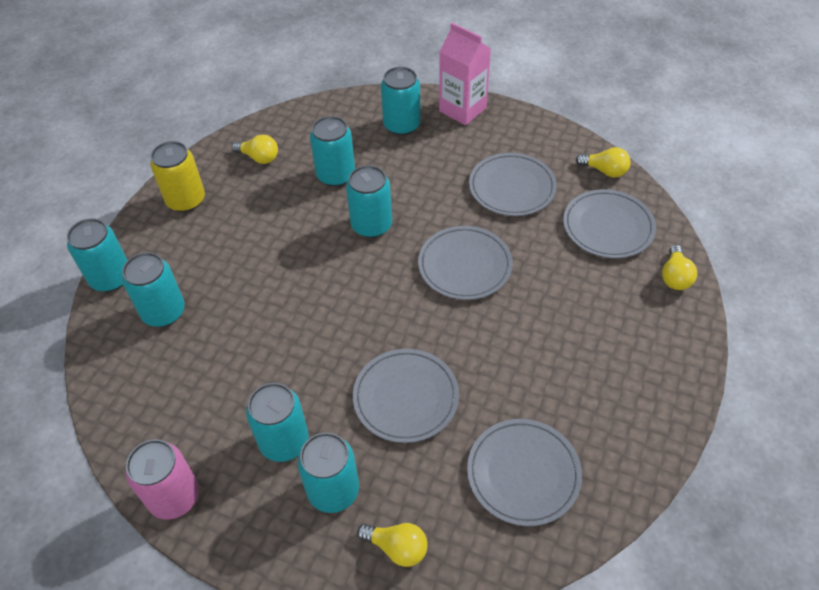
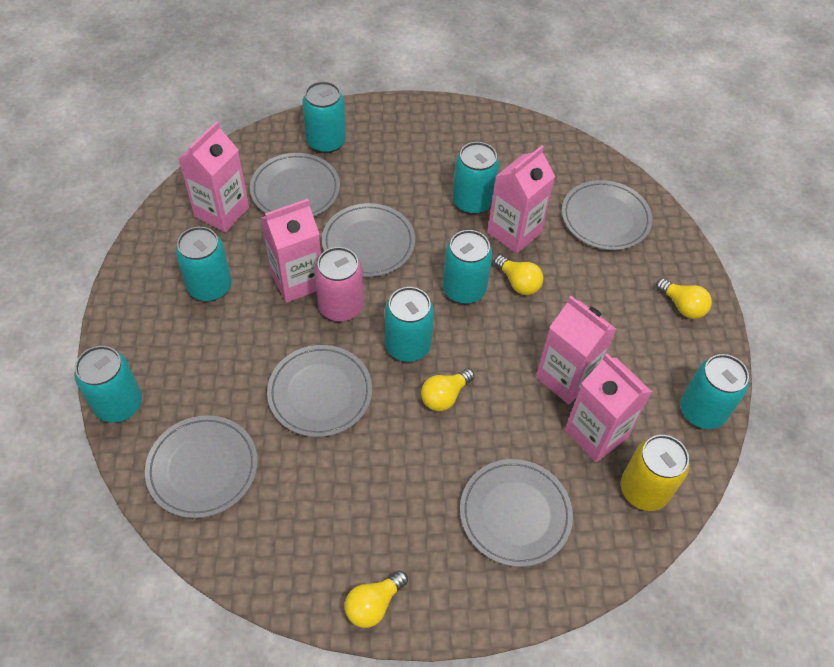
grey plate: 5 -> 6
pink carton: 1 -> 5

